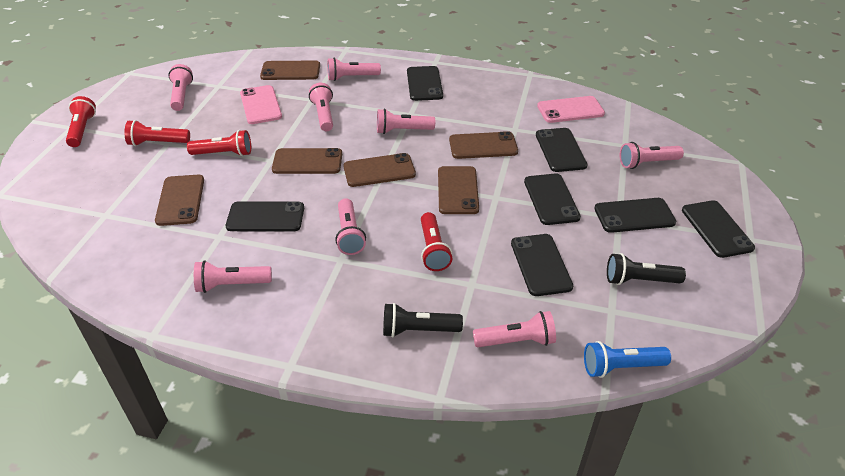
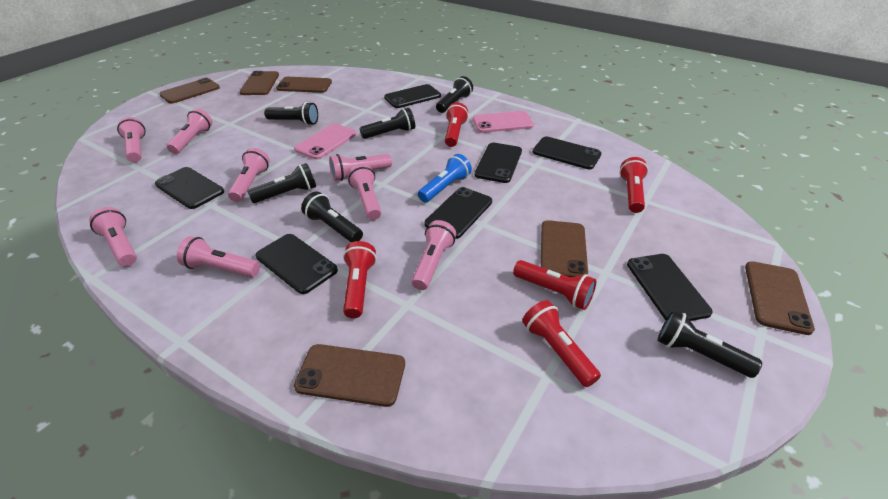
black flashlight: 2 -> 6
red flashlight: 4 -> 5

